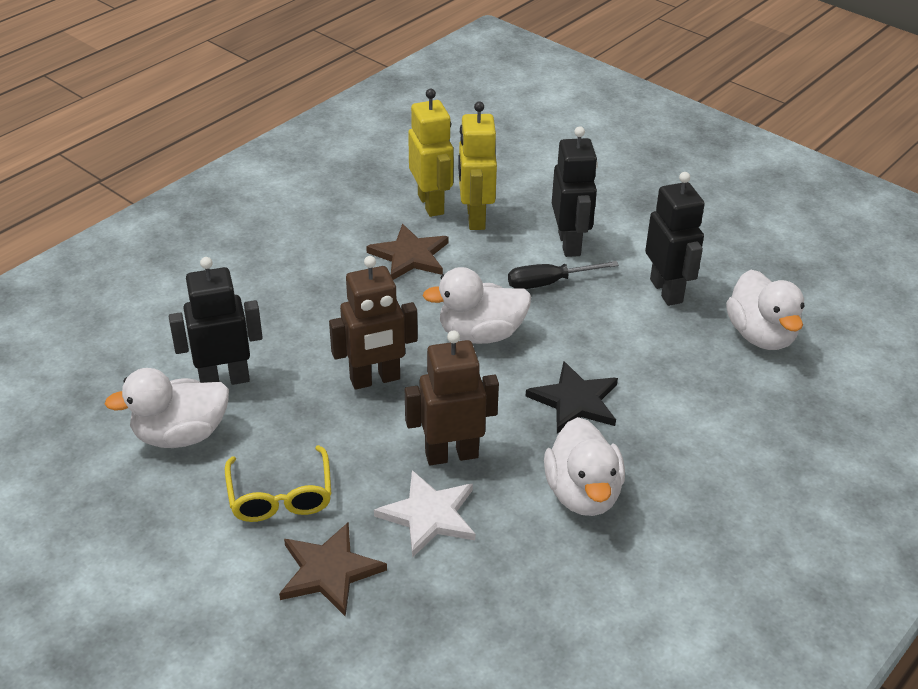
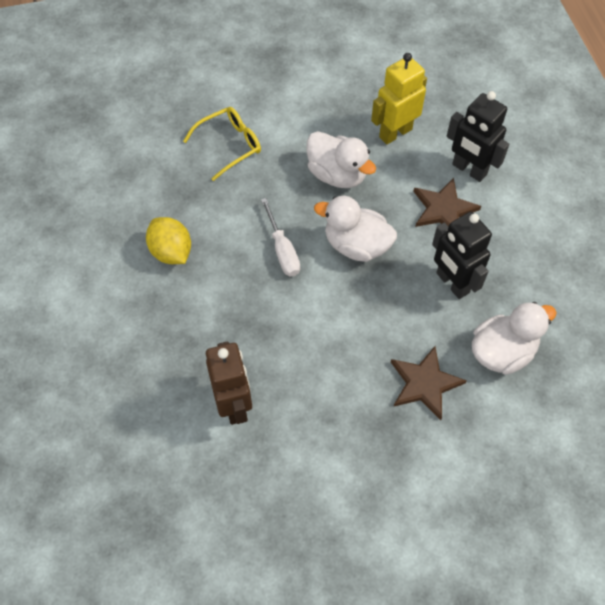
black robot: 3 -> 2
black screwdriver: 1 -> 0
black star: 1 -> 0
brown robot: 2 -> 1
white duck: 4 -> 3
white screwdriver: 0 -> 1
white star: 1 -> 0
yellow lemon: 0 -> 1
yellow robot: 2 -> 1

